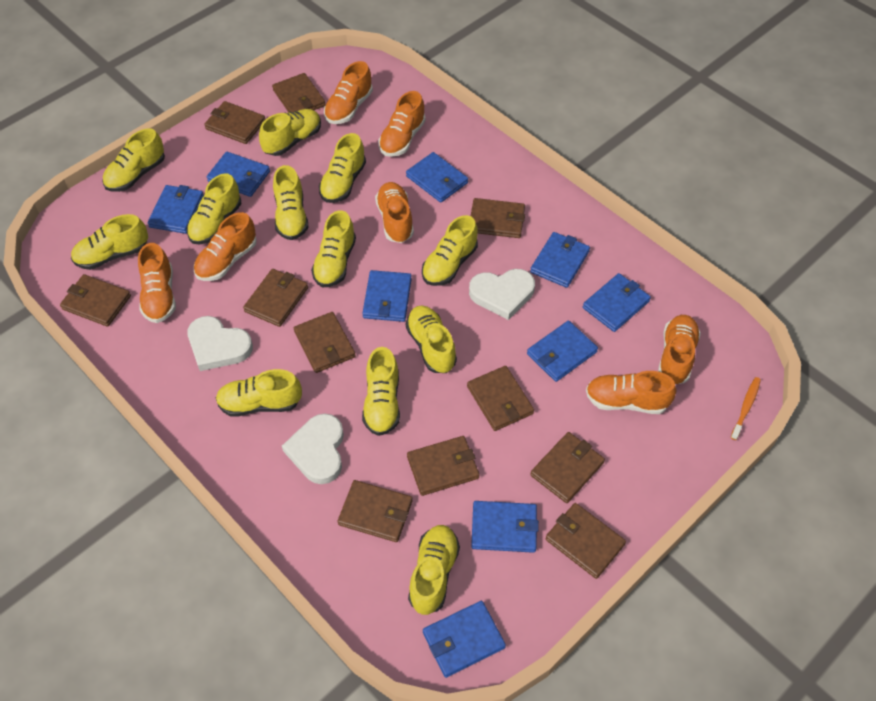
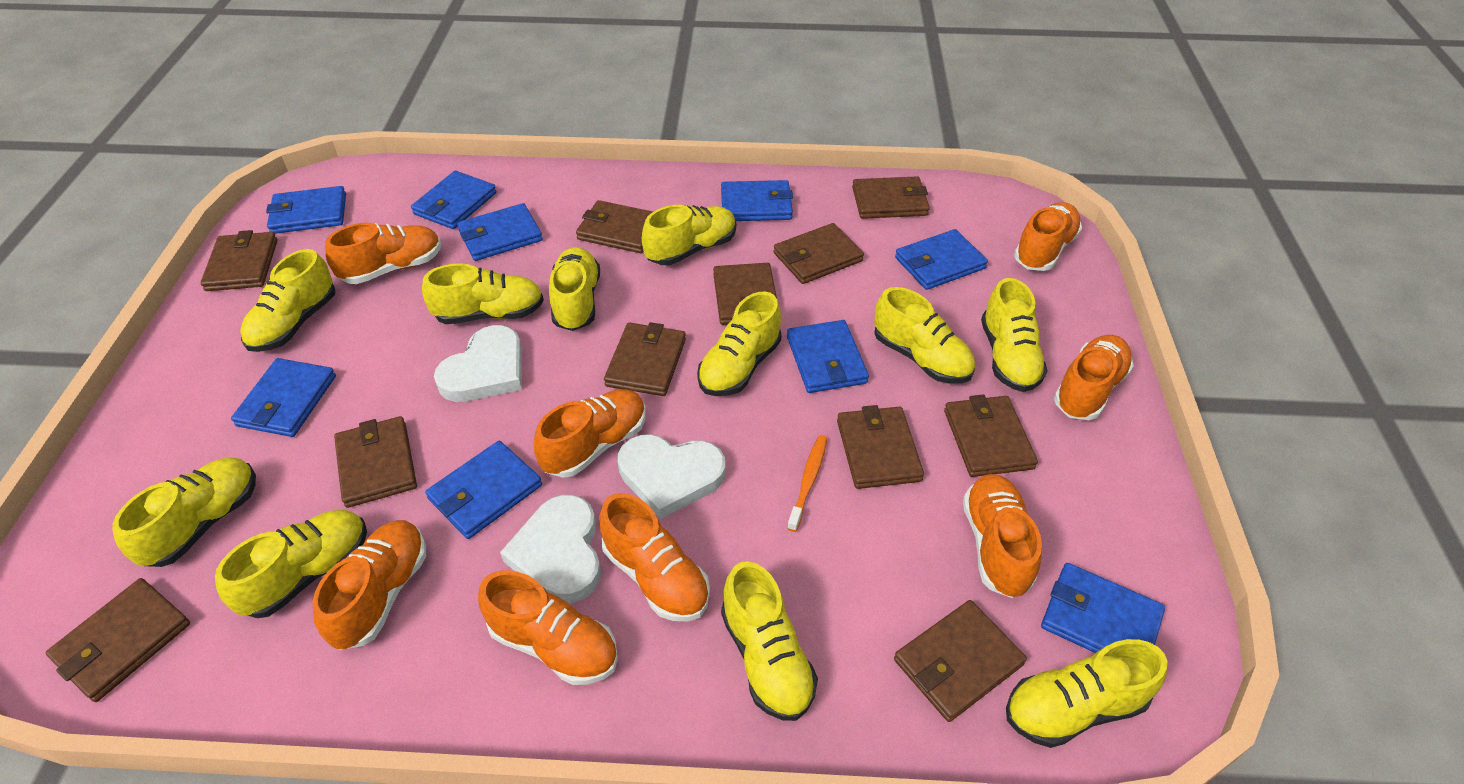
orange shoe: 7 -> 8
yellow shoe: 12 -> 11

